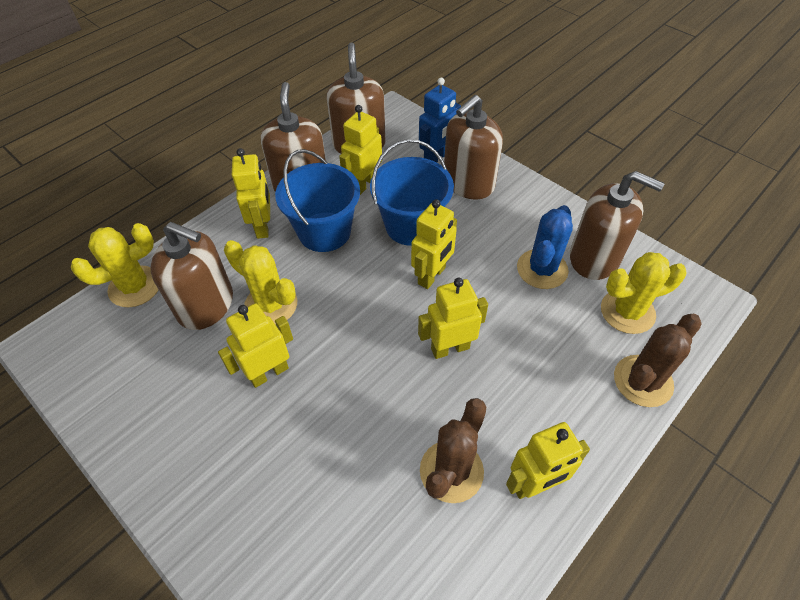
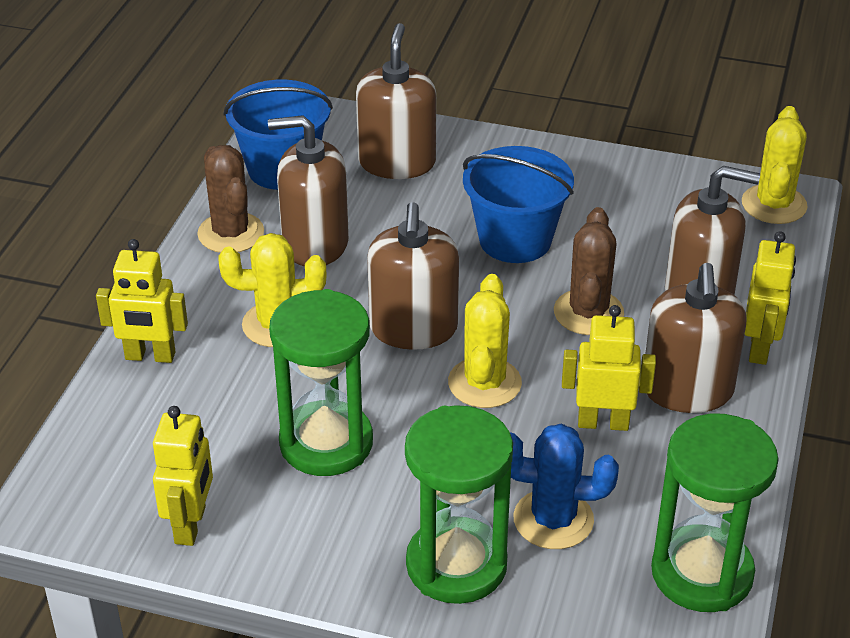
blue robot: 1 -> 0
green hourglass: 0 -> 3
yellow robot: 6 -> 4

